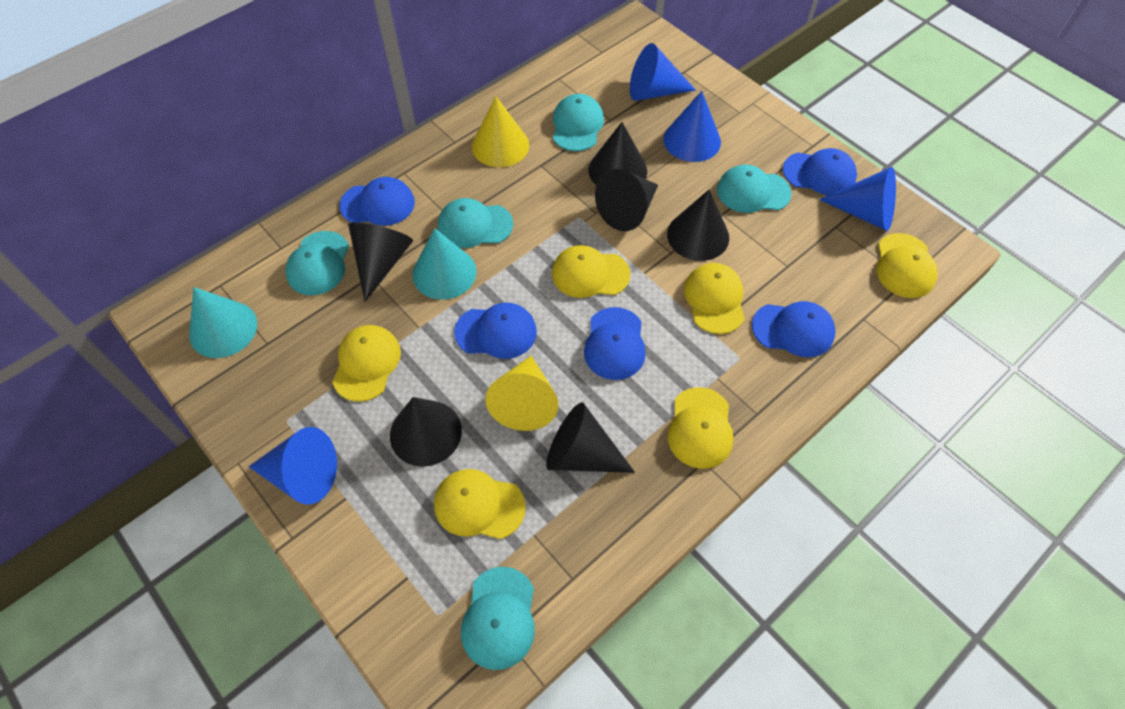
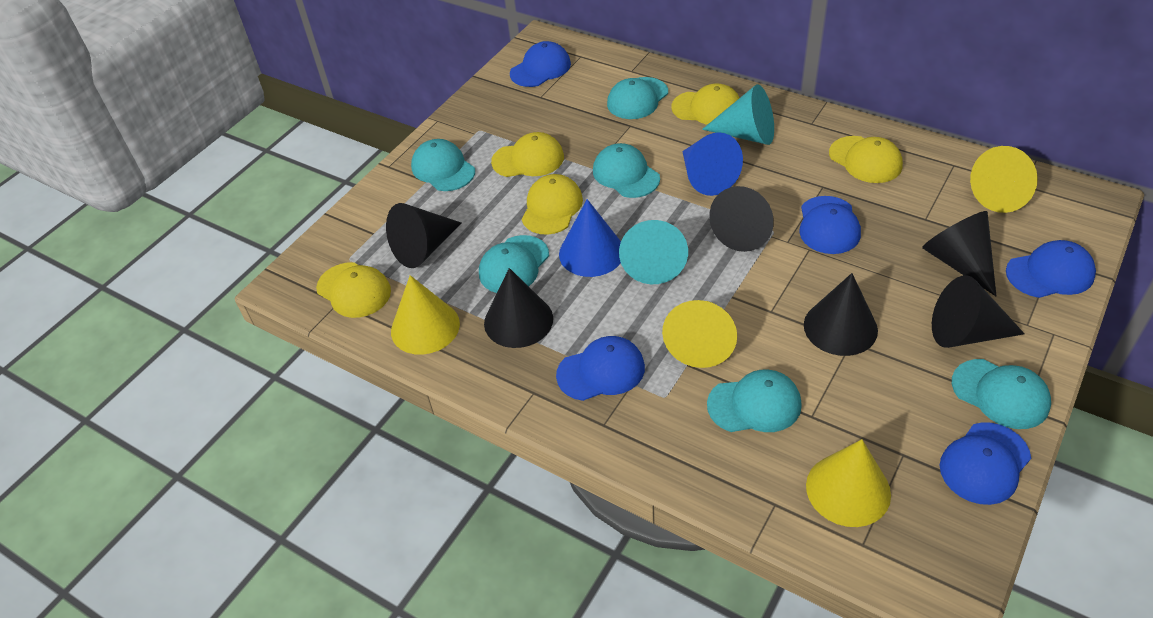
blue cone: 4 -> 2
turquoise cap: 5 -> 6
yellow cap: 6 -> 5
yellow cone: 2 -> 4

